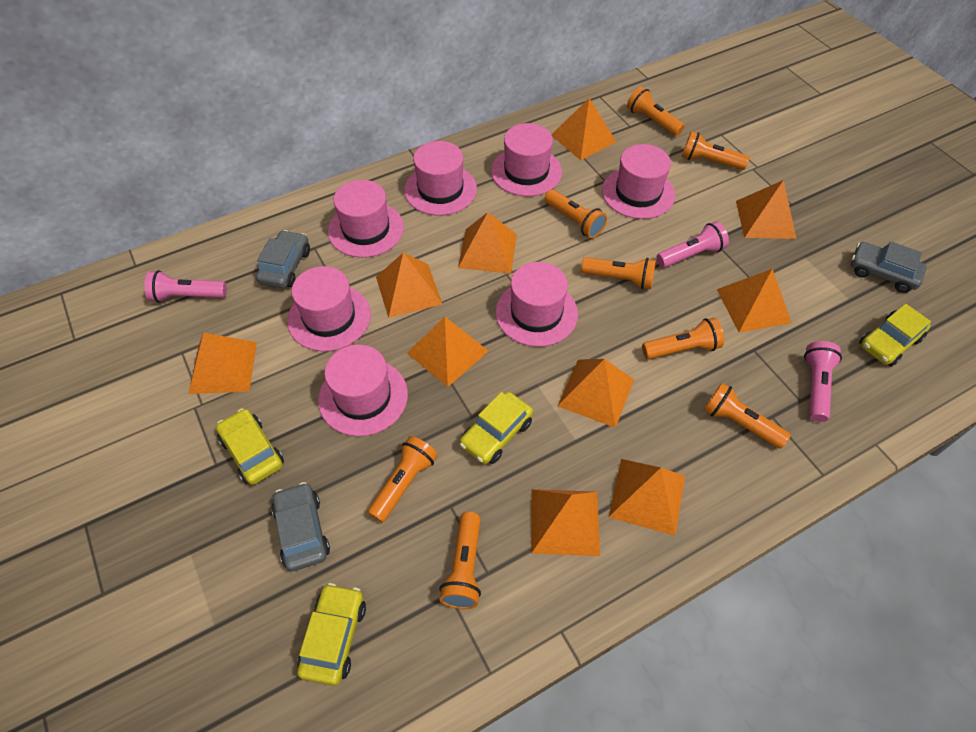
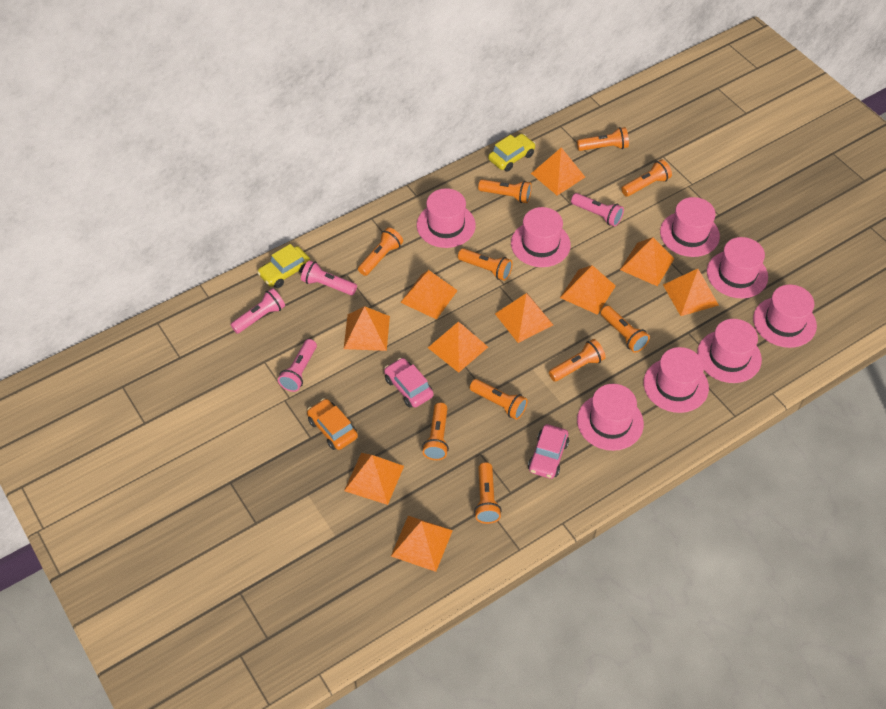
grey car: 3 -> 0
orange car: 0 -> 1
orange flashlight: 8 -> 10
pink car: 0 -> 2
pink flashlight: 3 -> 4
pink hat: 7 -> 8
yellow car: 4 -> 2

